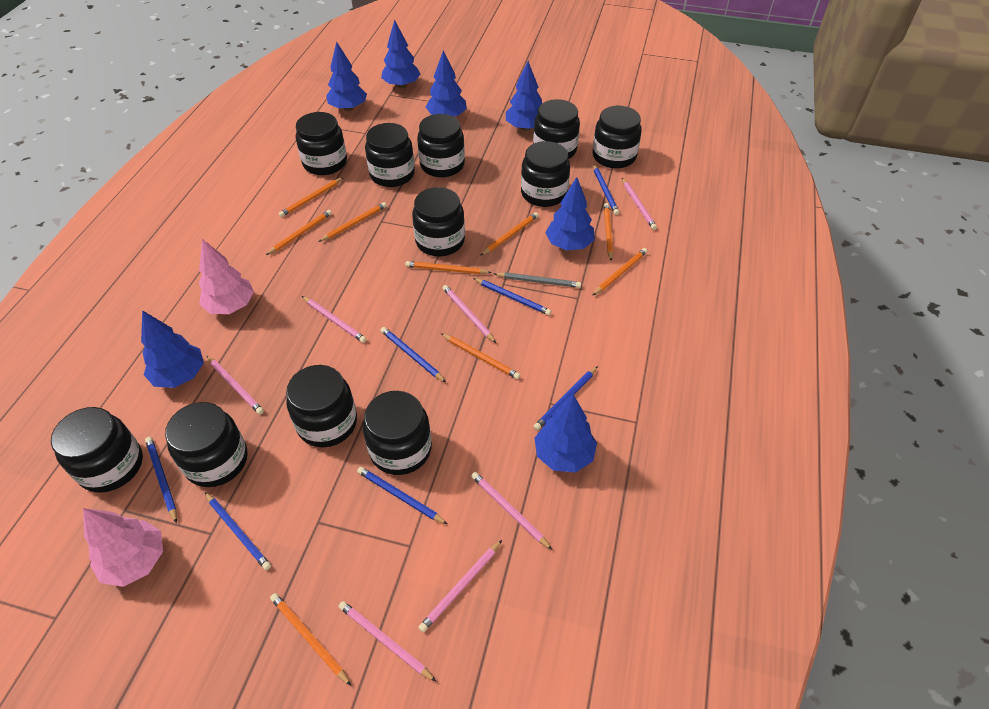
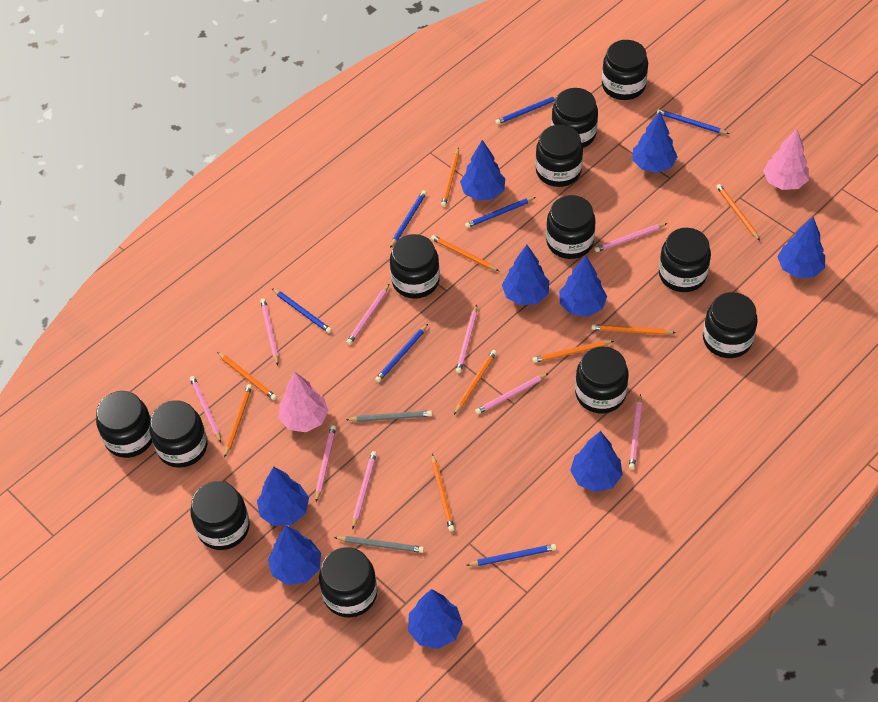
black jar: 11 -> 12
blue tree: 7 -> 9
grey pencil: 1 -> 2
pink pencil: 7 -> 9

